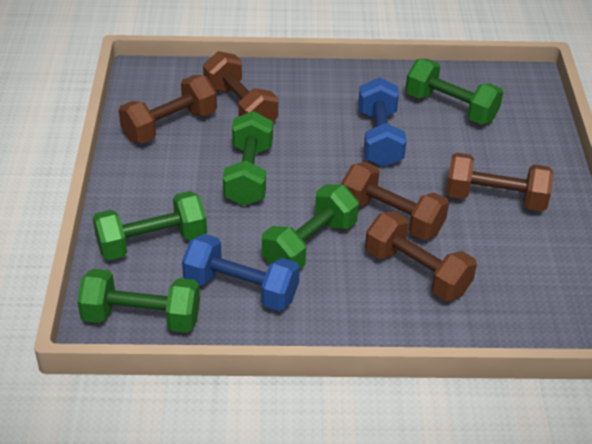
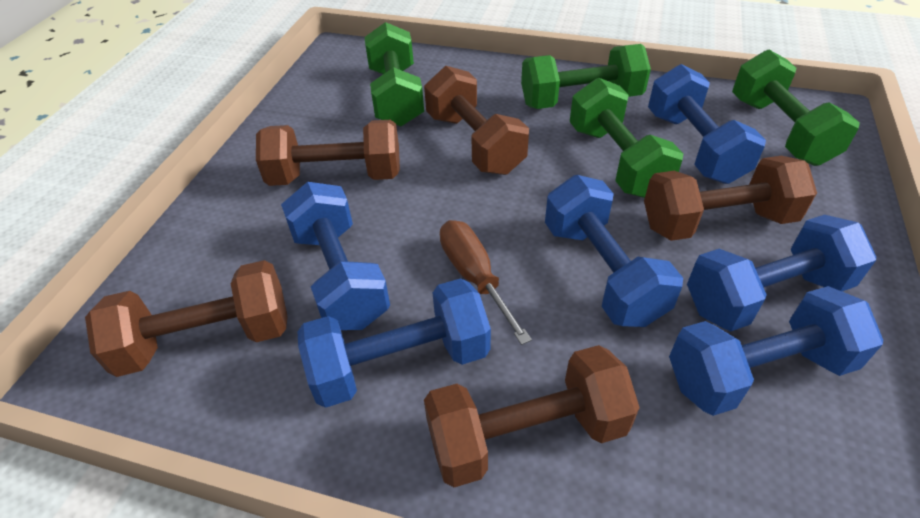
blue dumbbell: 2 -> 6
brown screwdriver: 0 -> 1
green dumbbell: 5 -> 4

